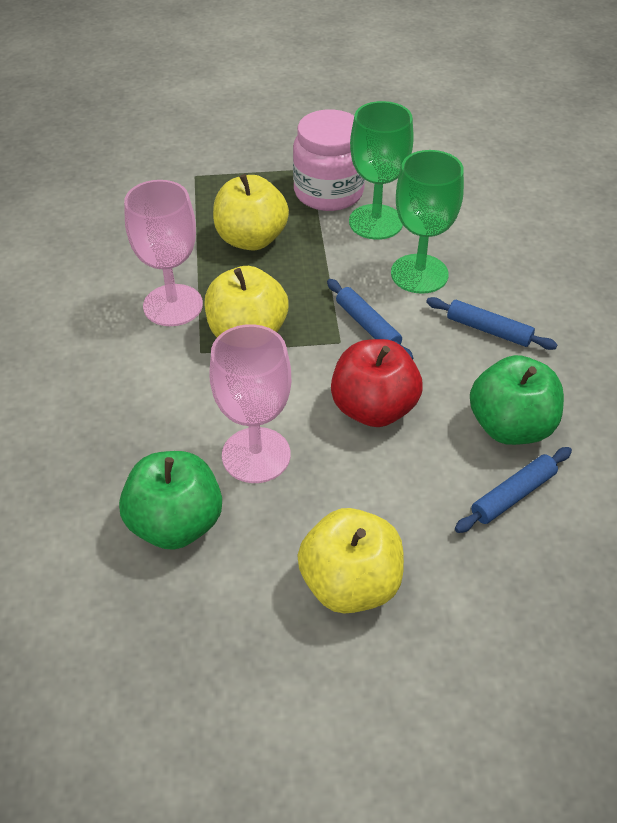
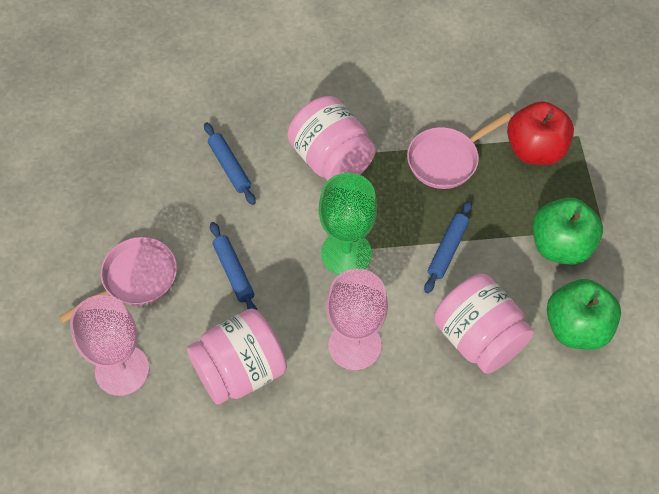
green goblet: 2 -> 1
pink jar: 1 -> 3
pink pan: 0 -> 2
yellow apple: 3 -> 0

